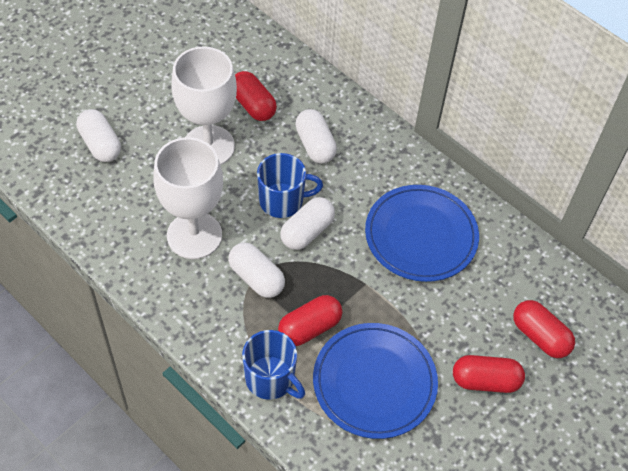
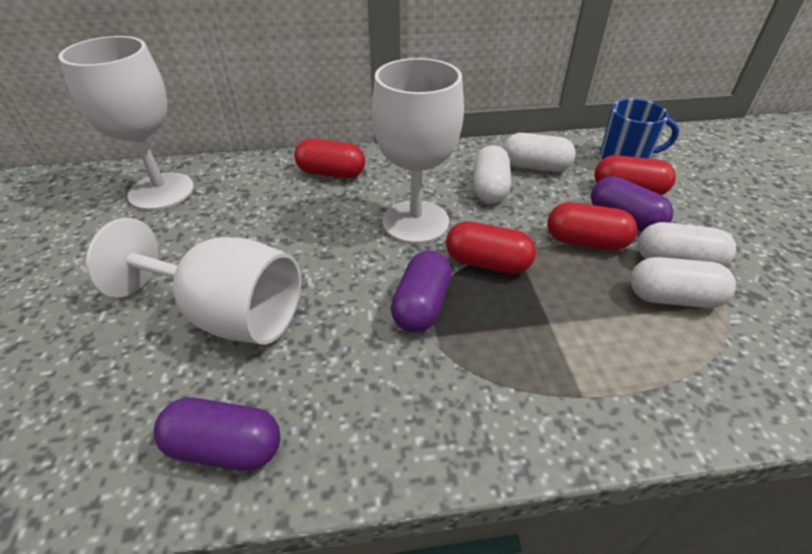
blue mug: 2 -> 1
blue plate: 2 -> 0
purple capsule: 0 -> 3
white goblet: 2 -> 3

